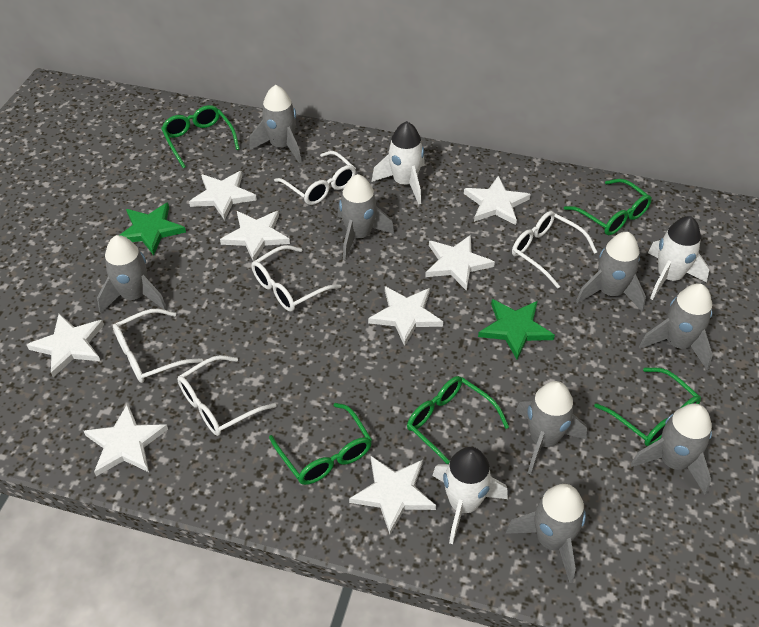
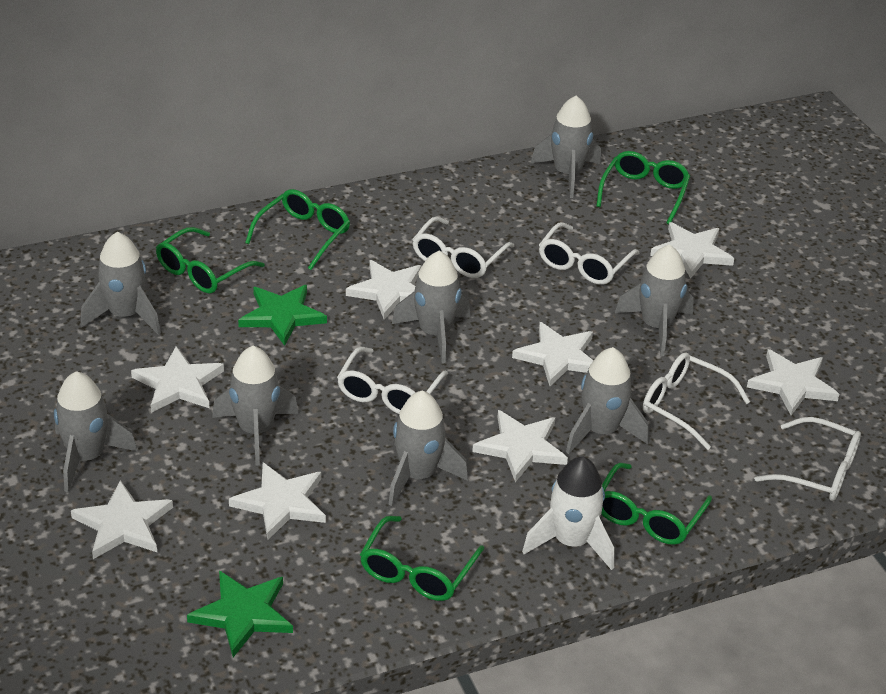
white rocket: 3 -> 1

